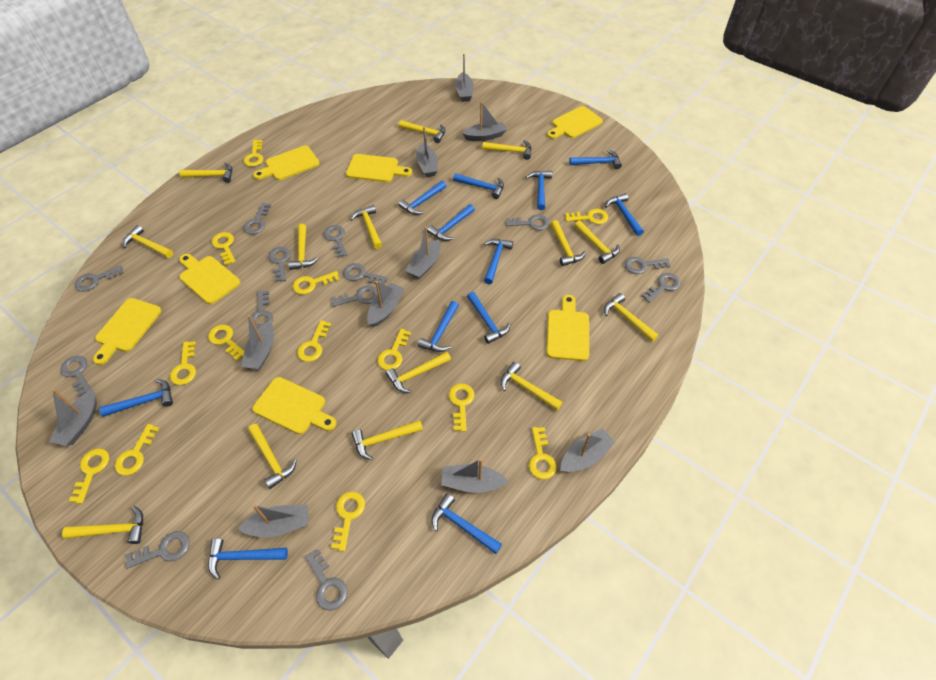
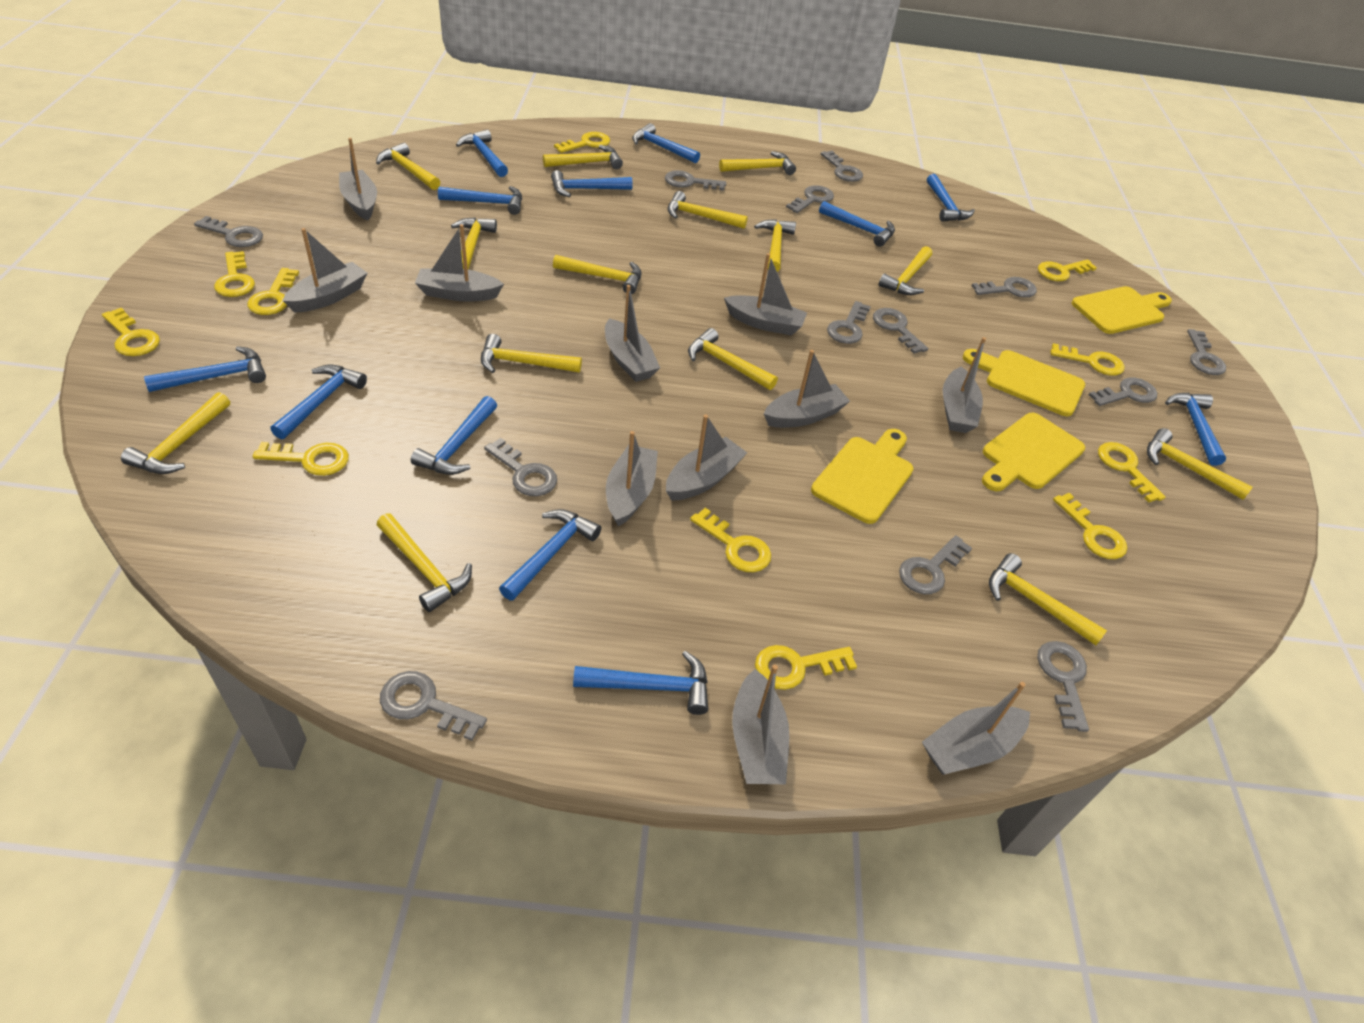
grey boat: 10 -> 11
yellow cutting board: 7 -> 4
yellow key: 13 -> 11

